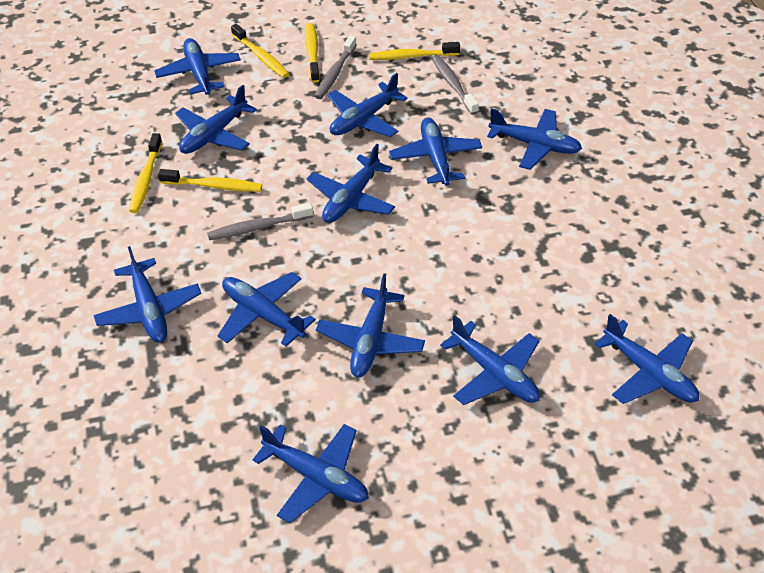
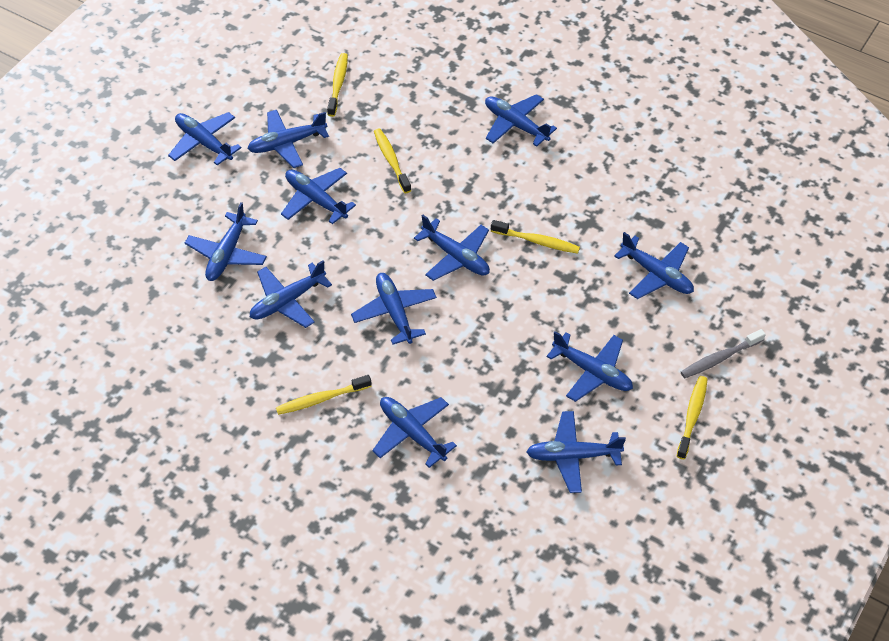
grey toothbrush: 3 -> 1

